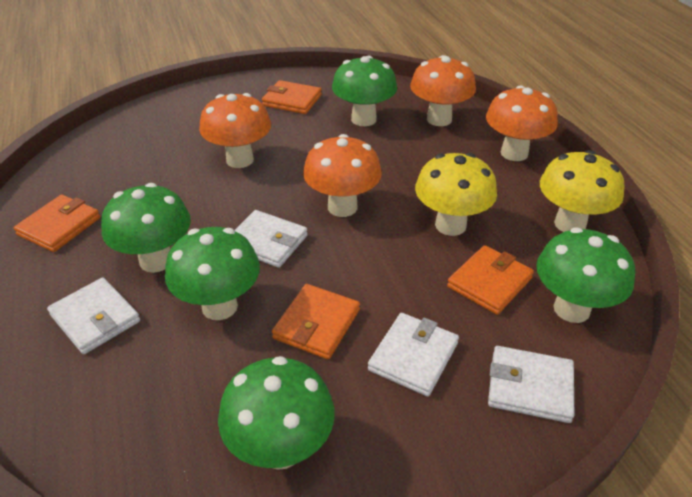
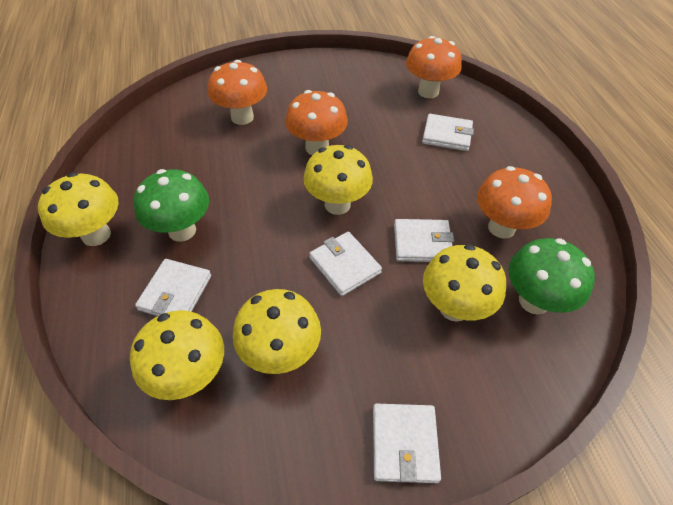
green mushroom: 5 -> 2
orange wallet: 4 -> 0
white wallet: 4 -> 5
yellow mushroom: 2 -> 5

